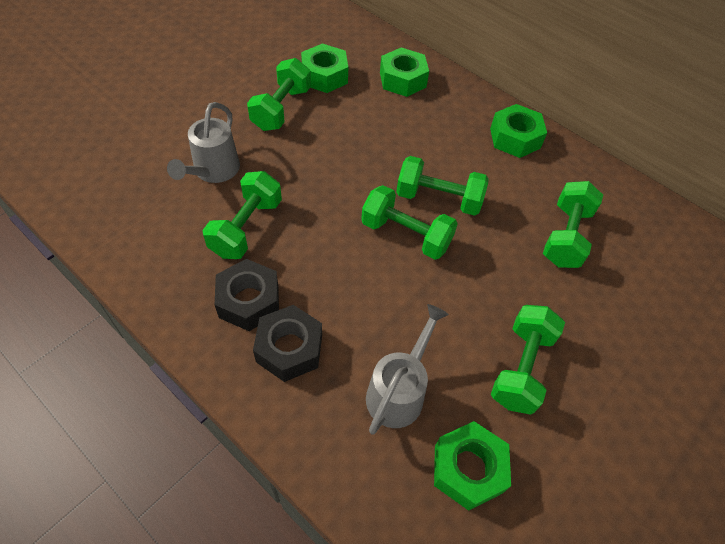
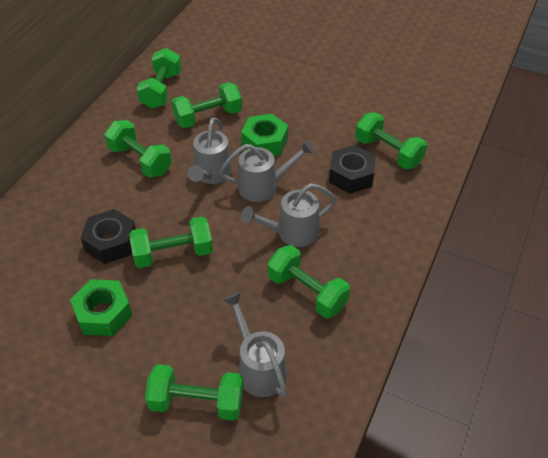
green dumbbell: 6 -> 7
green nut: 4 -> 2
grey watering can: 2 -> 4

